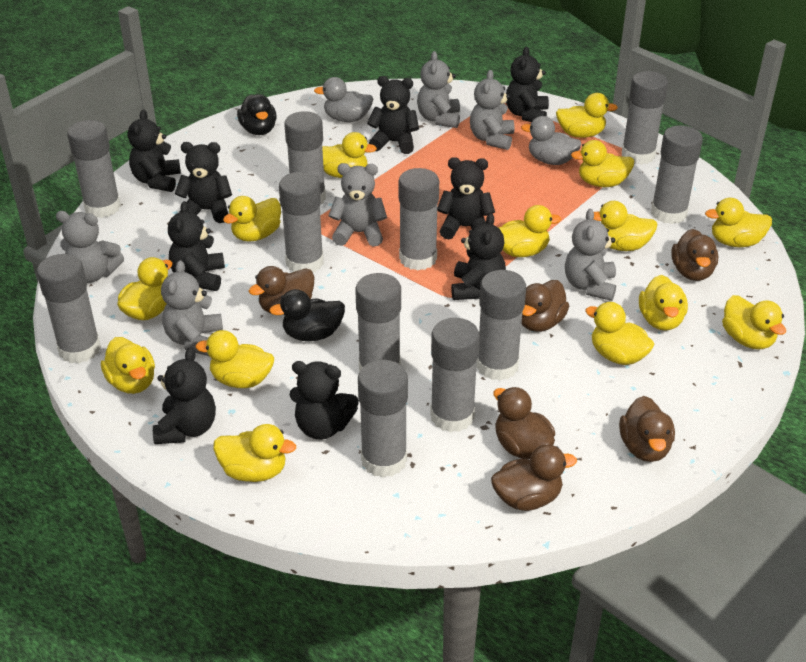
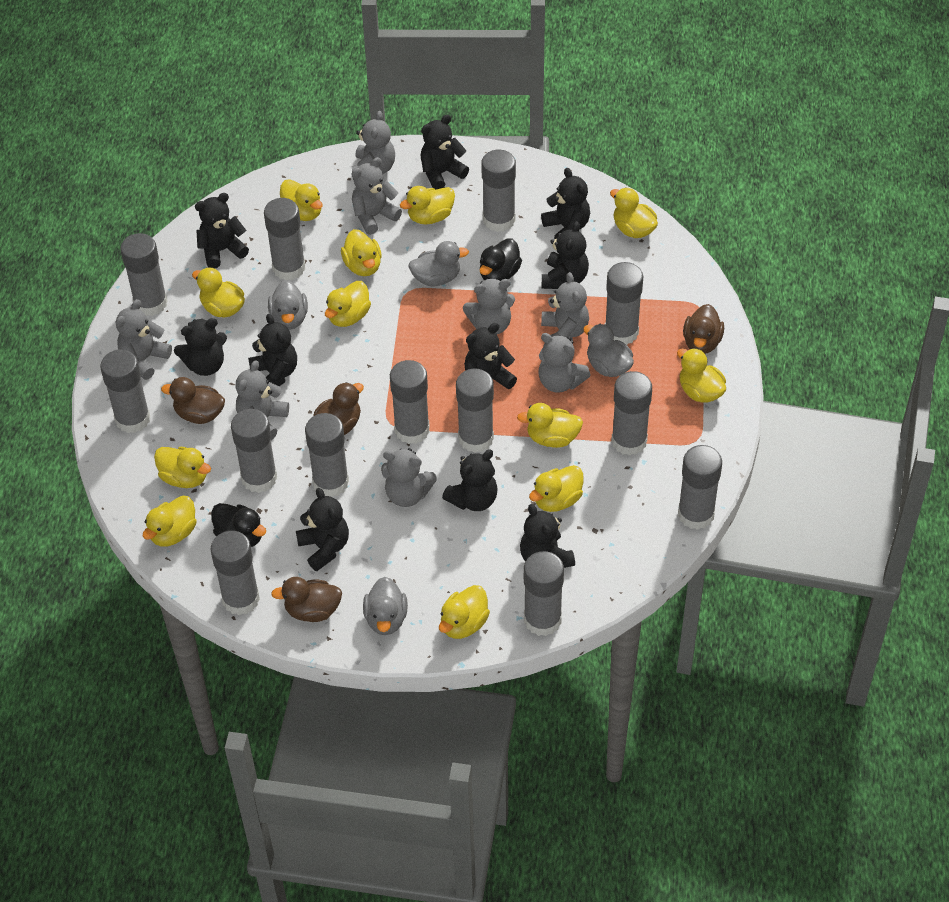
black teddy bear: 9 -> 10
brown duck: 6 -> 4
grey duck: 2 -> 4
grey glue stick: 11 -> 13
grey teddy bear: 6 -> 8
yellow duck: 14 -> 12

